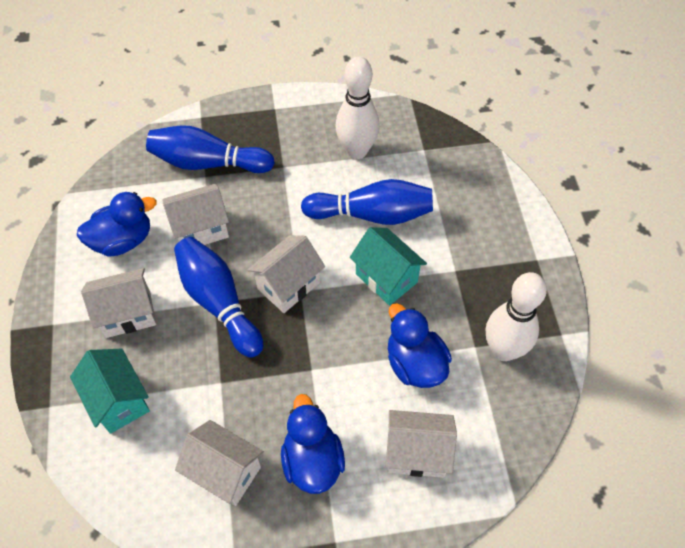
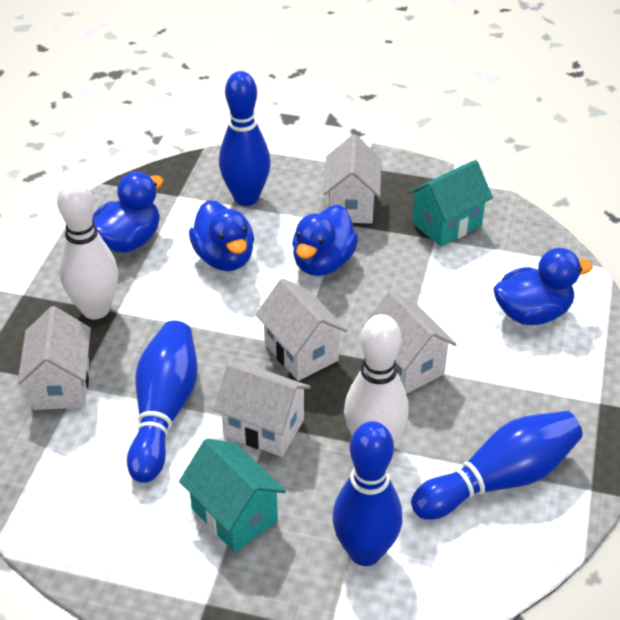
blue bowling pin: 3 -> 4
blue duck: 3 -> 4

